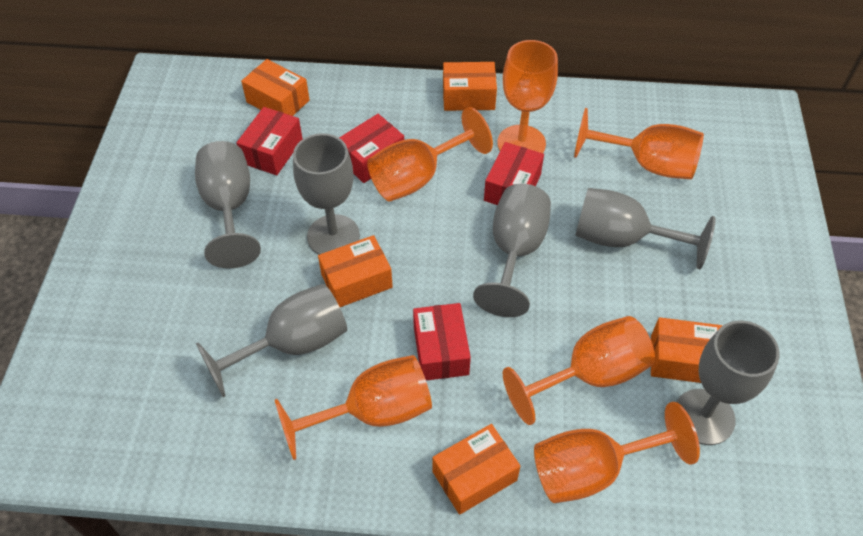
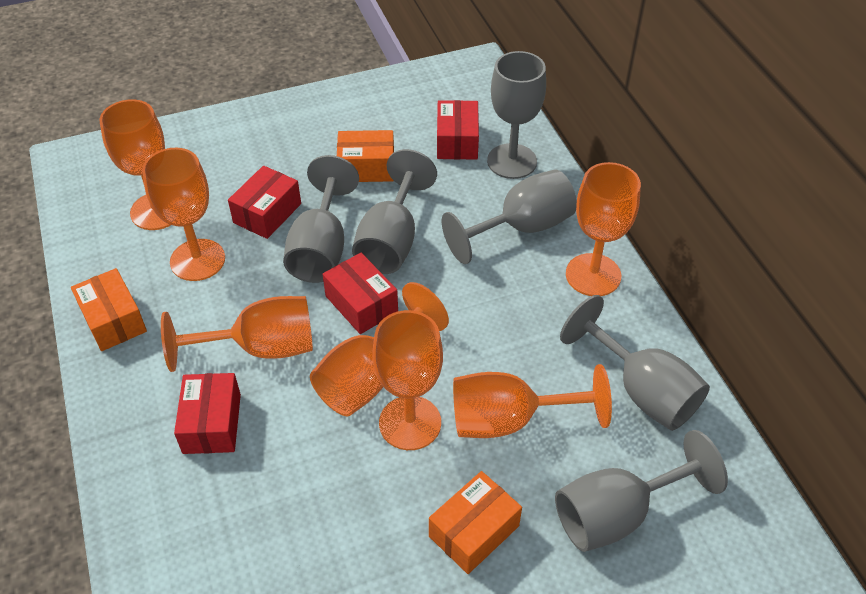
orange box: 5 -> 3
orange goblet: 6 -> 7

